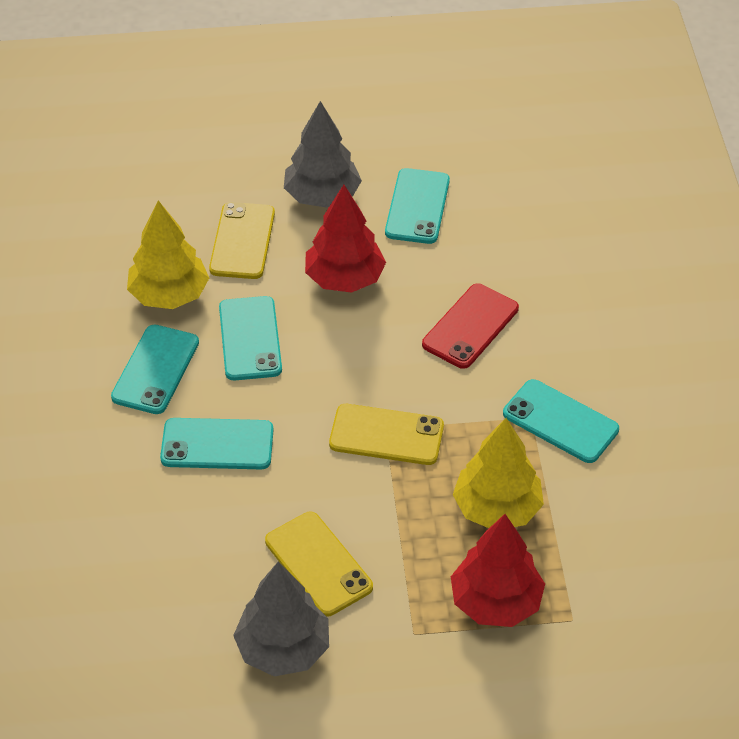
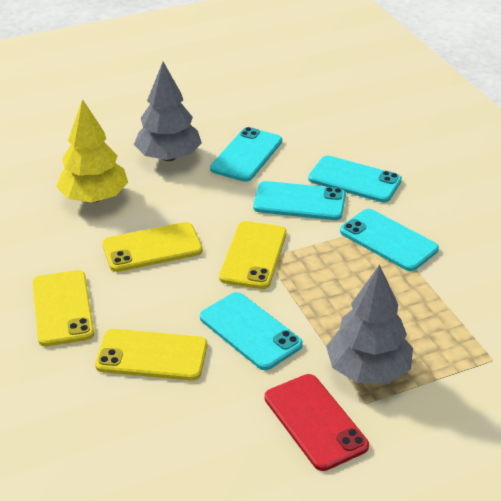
red tree: 2 -> 0
yellow phone: 3 -> 4
yellow tree: 2 -> 1

